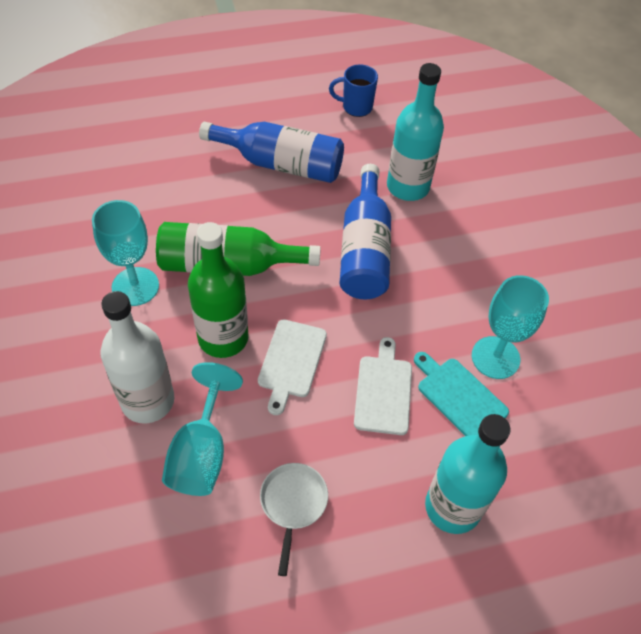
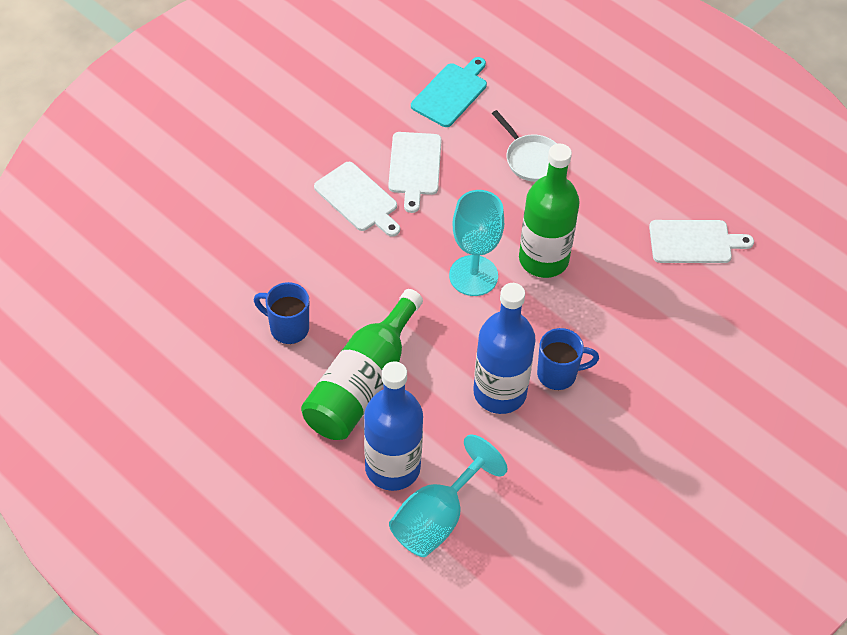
blue mug: 1 -> 2
turquoise bottle: 2 -> 0
turquoise goblet: 3 -> 2
white bottle: 1 -> 0
white cutting board: 2 -> 3

